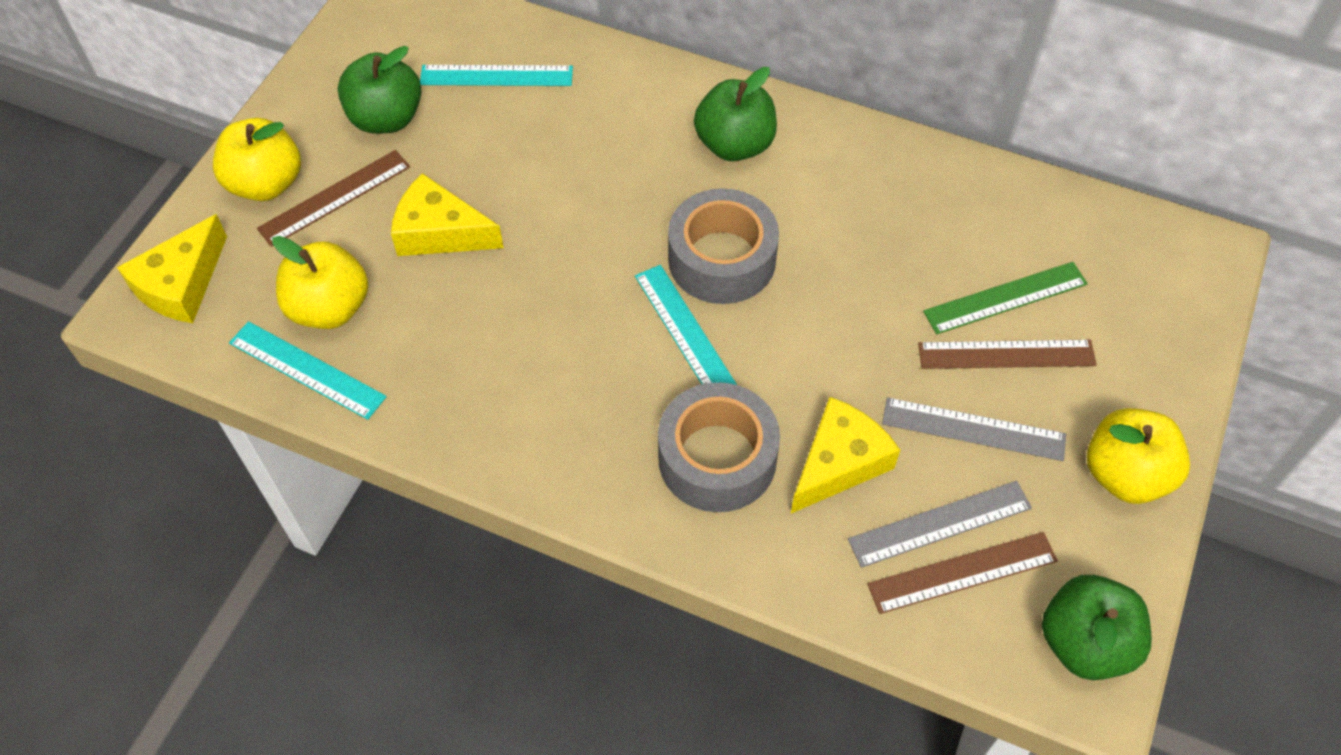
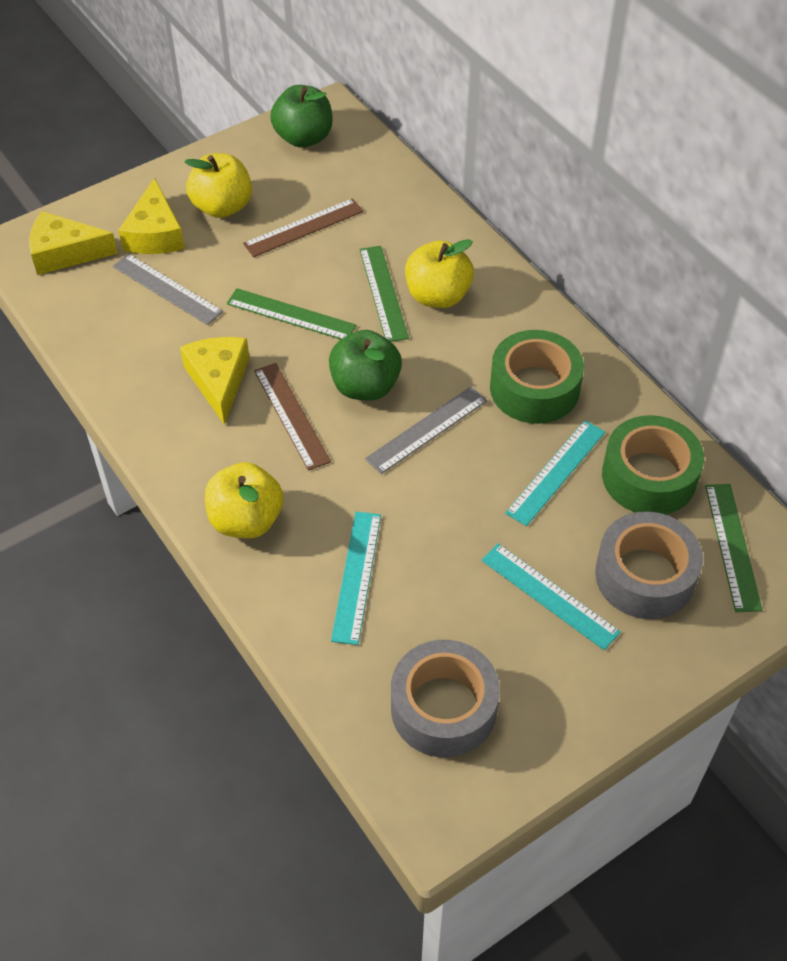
brown ruler: 3 -> 2
green apple: 3 -> 2
green ruler: 1 -> 3
green tape: 0 -> 2

